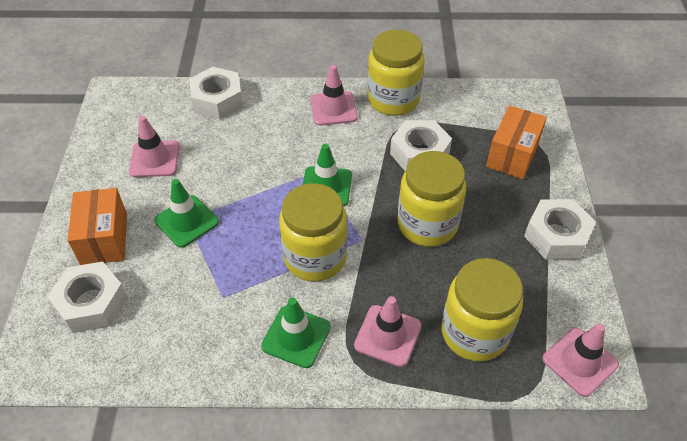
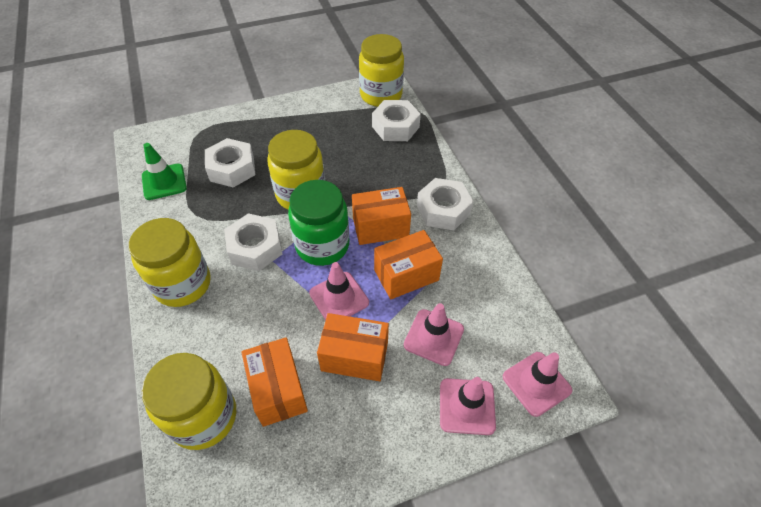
green jar: 0 -> 1
green traffic cone: 3 -> 1
orange box: 2 -> 4

